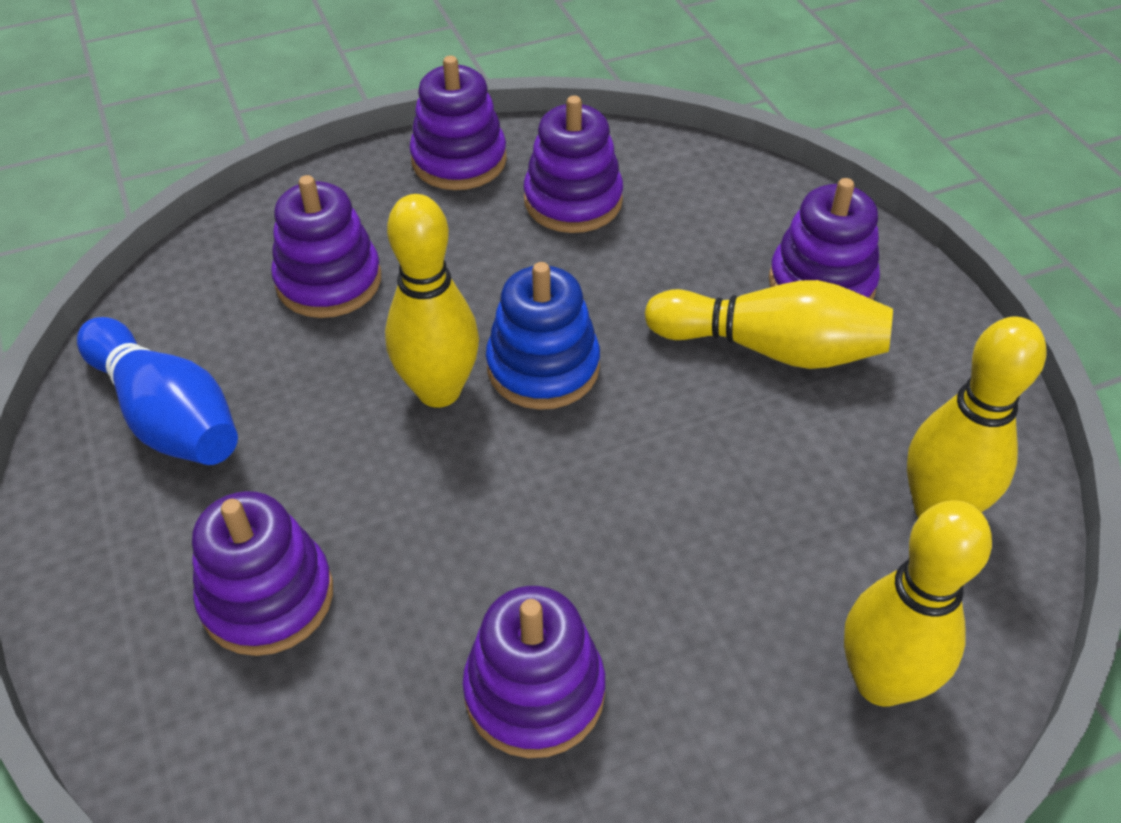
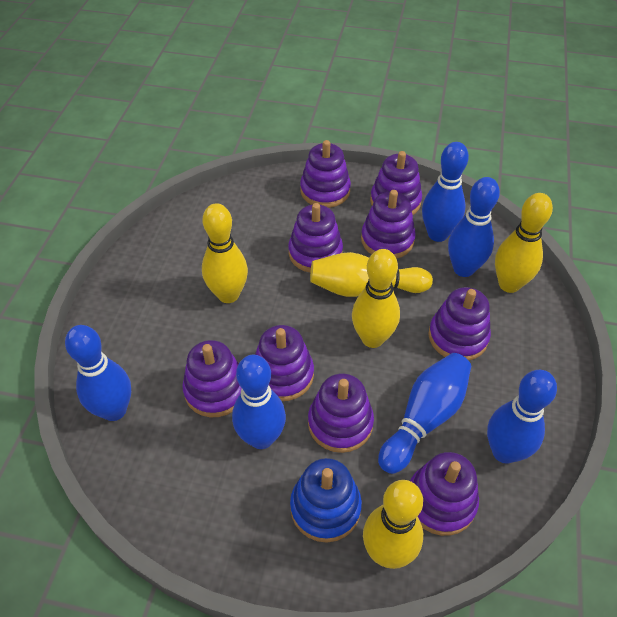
blue bowling pin: 1 -> 6
purple stacking toy: 6 -> 9
yellow bowling pin: 4 -> 5

